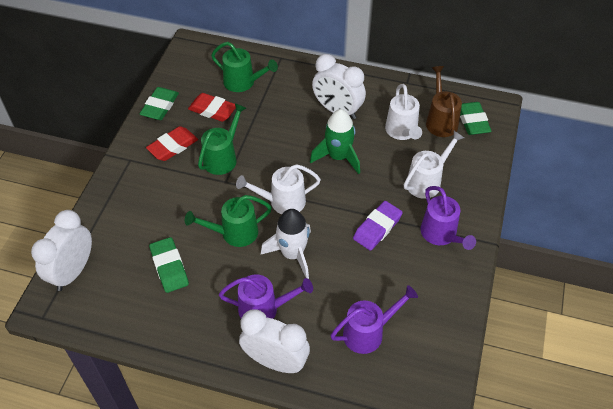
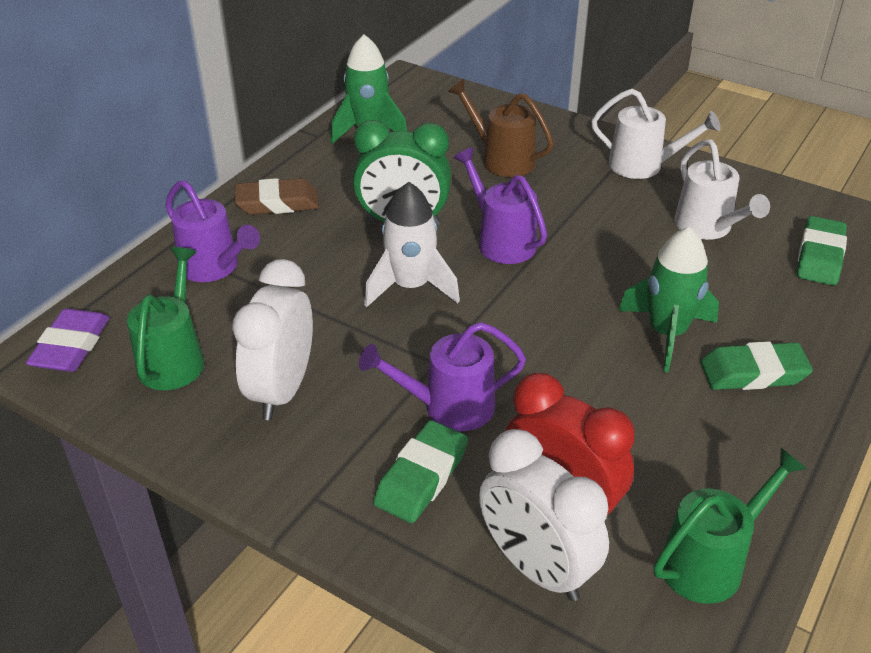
brown eraser: 0 -> 1
green clock: 0 -> 1
green rocket: 1 -> 2
green watering can: 3 -> 2
red clock: 0 -> 1
red eraser: 2 -> 0
white clock: 3 -> 2
white watering can: 3 -> 2

